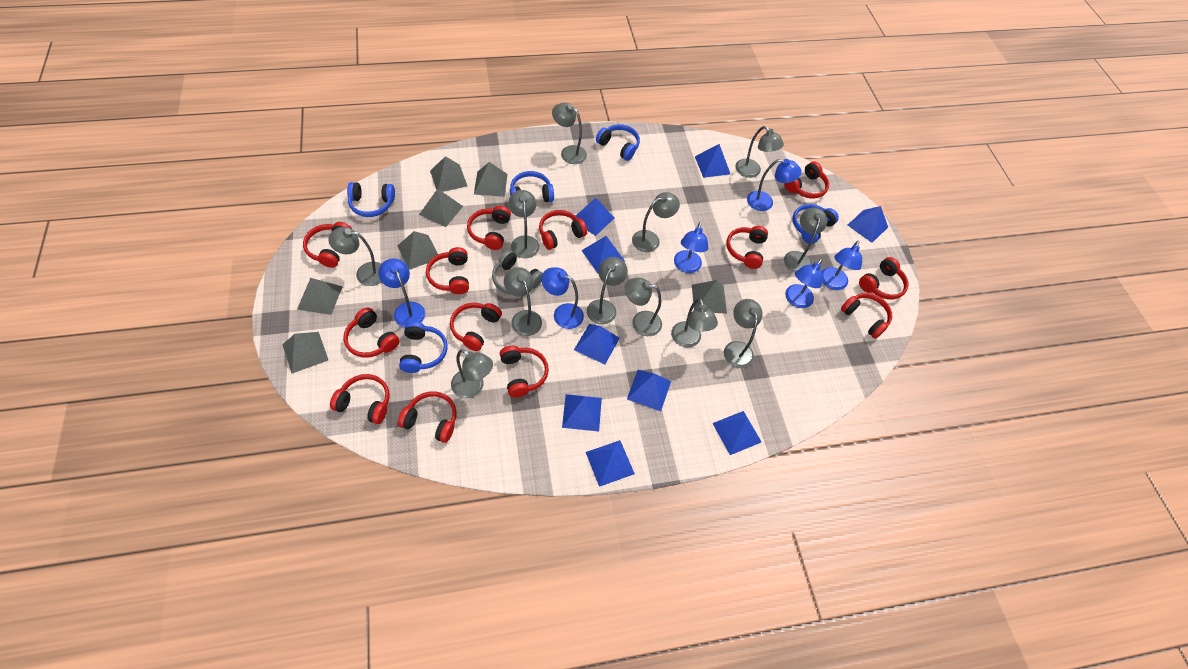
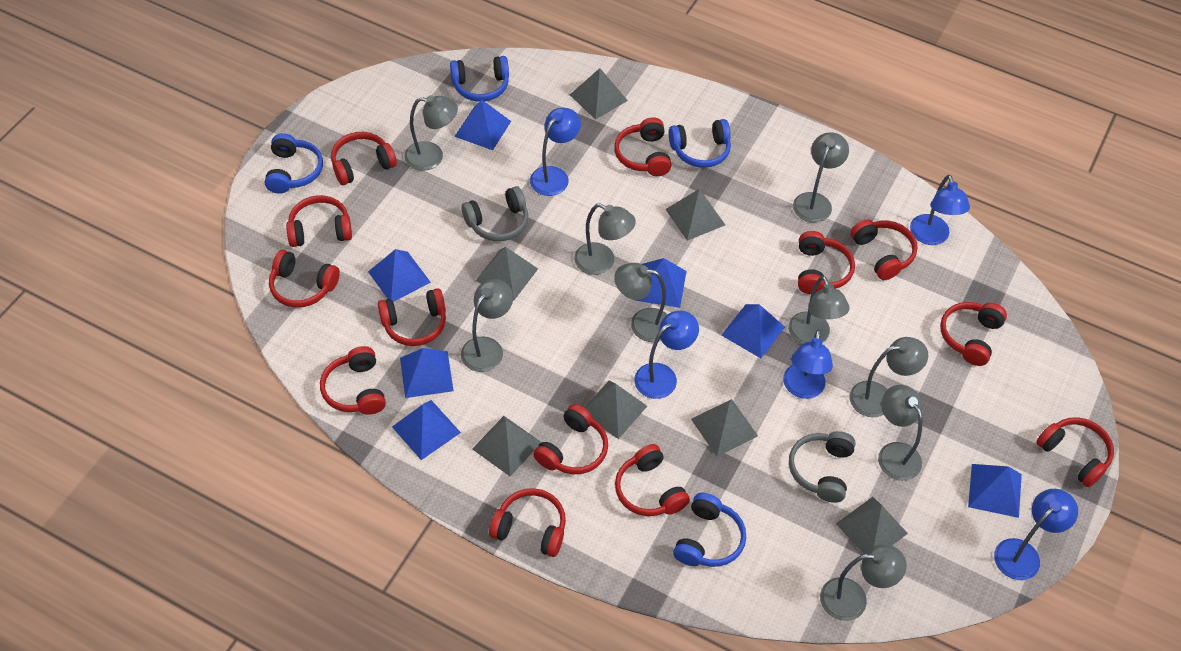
blue headphones: 5 -> 4
blue lamp: 6 -> 5
blue pyramid: 9 -> 7
grey headphones: 1 -> 2
grey lamp: 12 -> 9

